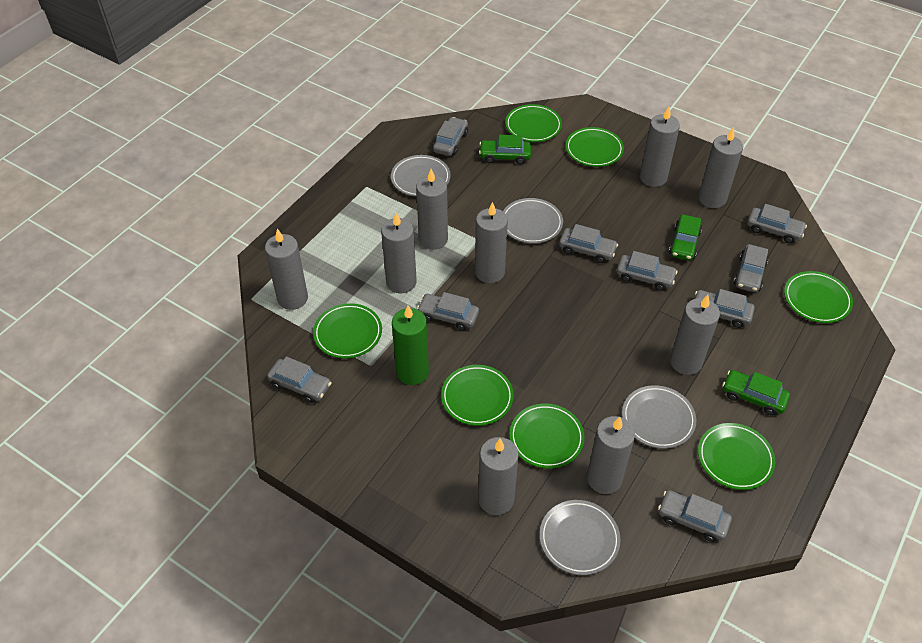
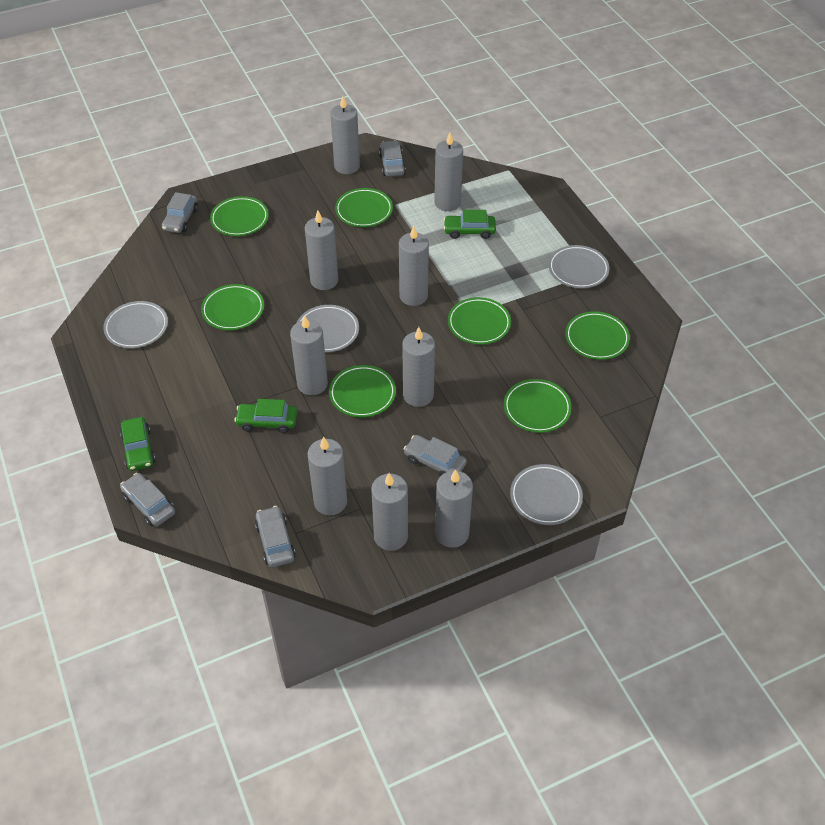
green candle: 1 -> 0
grey car: 9 -> 5

